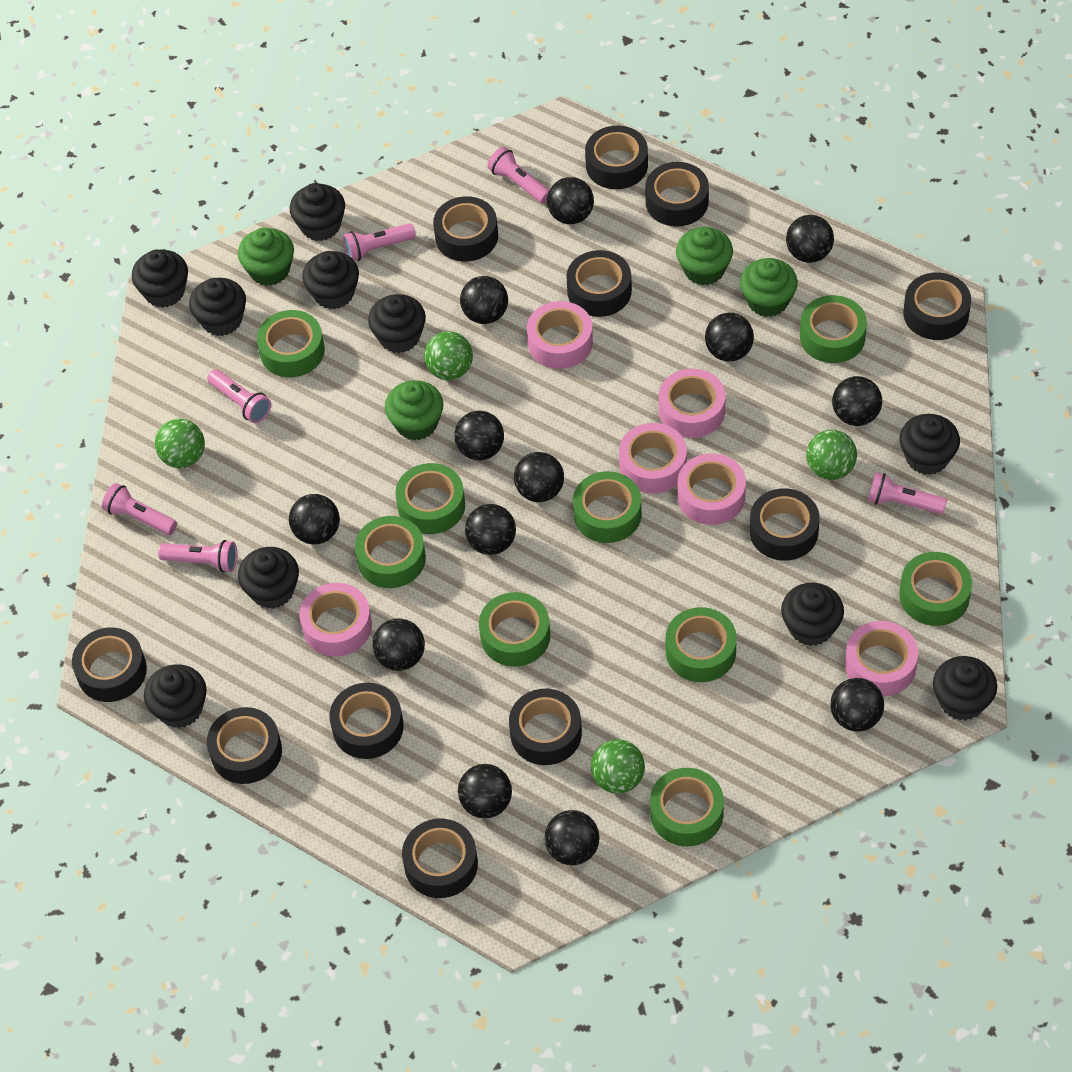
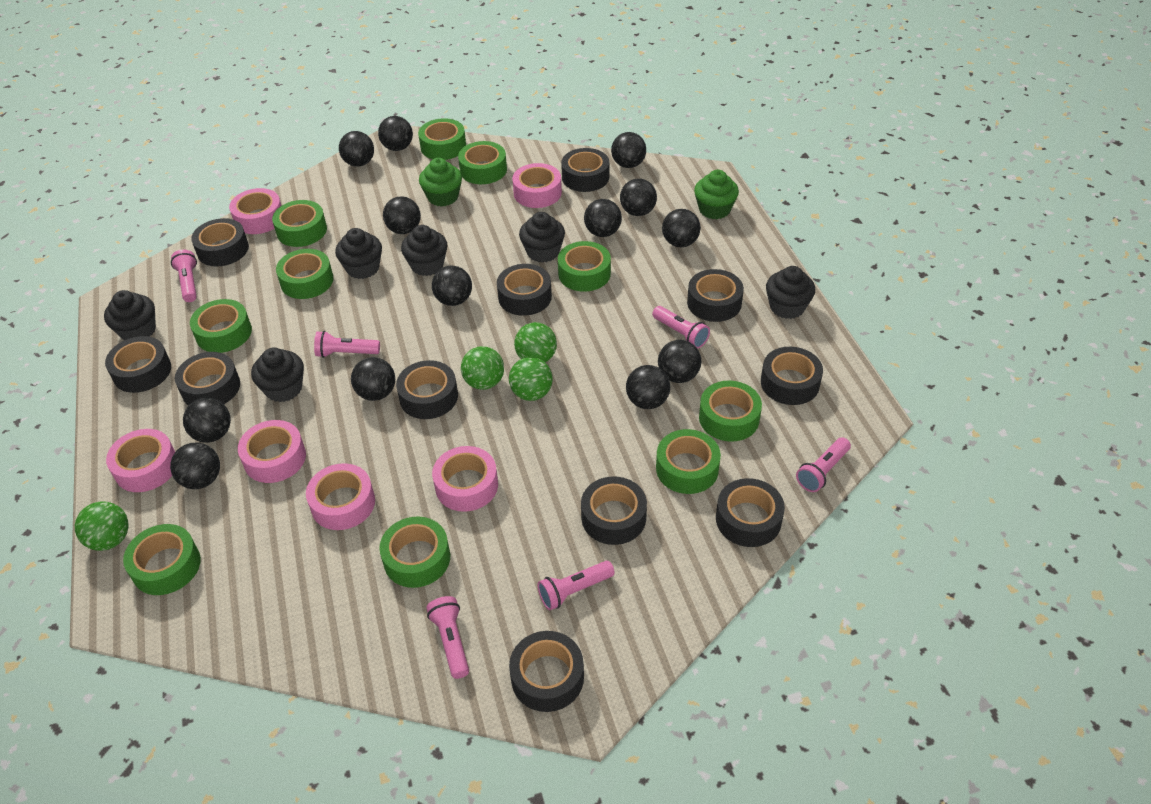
black cupcake: 10 -> 6
green cupcake: 4 -> 2
green tape: 9 -> 10

